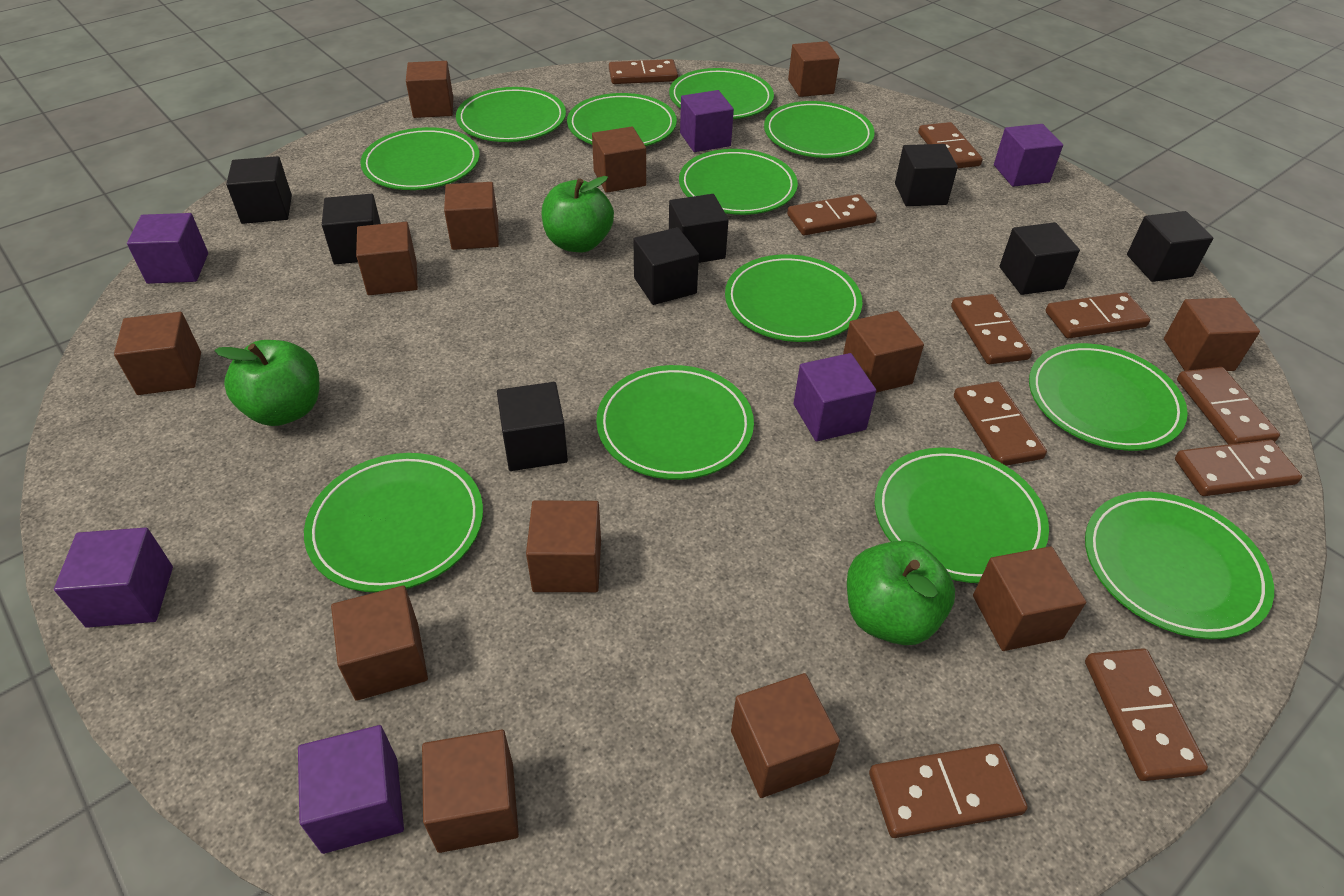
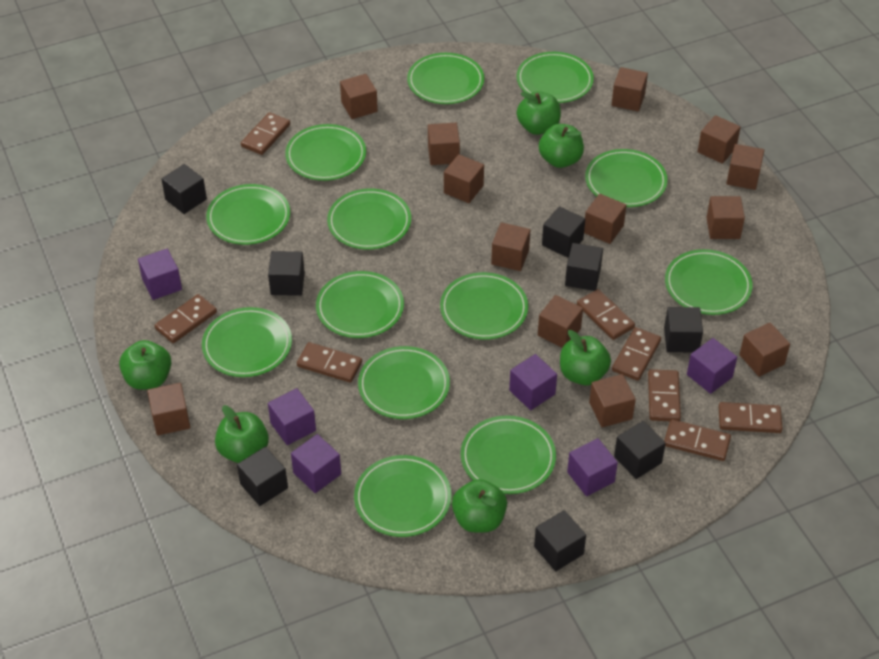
brown domino: 10 -> 8
green apple: 3 -> 6
green plate: 12 -> 13

